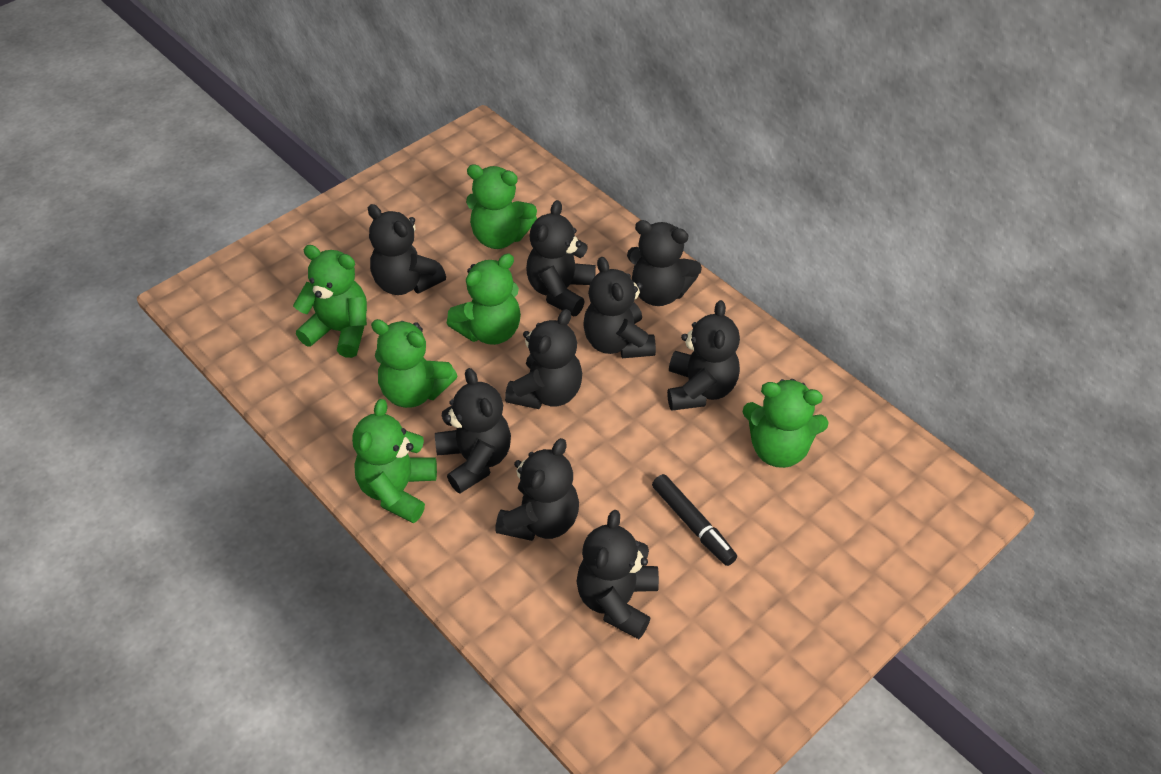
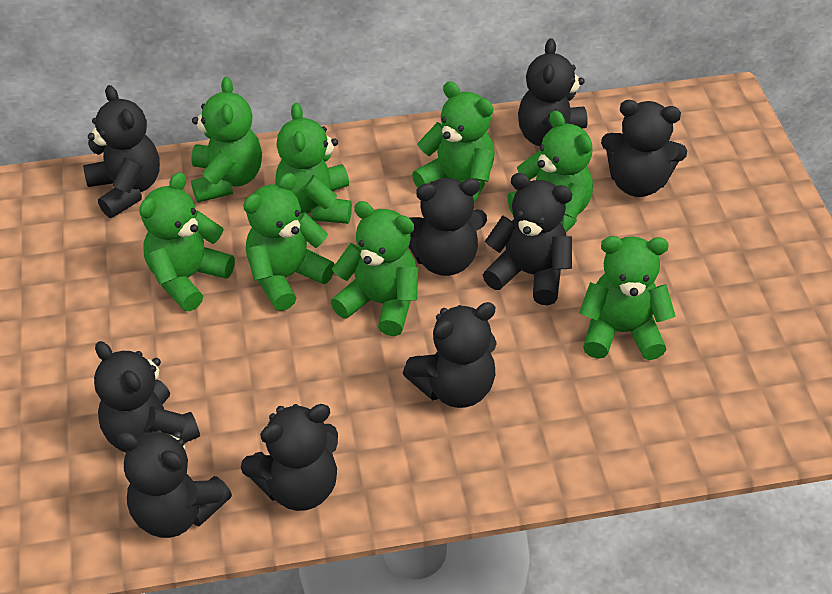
black marker: 1 -> 0
green teddy bear: 6 -> 8

